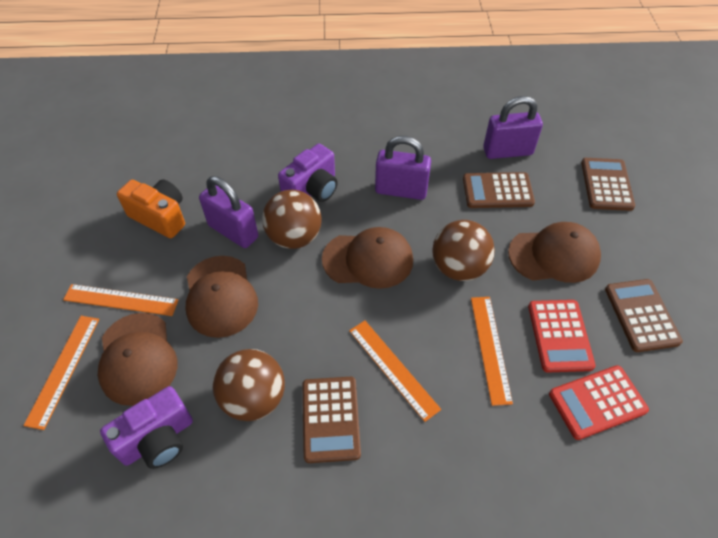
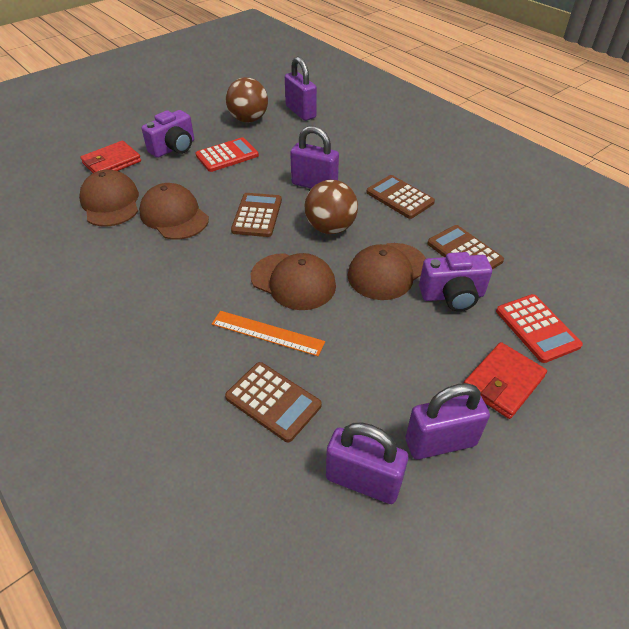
brown ball: 3 -> 2
orange camera: 1 -> 0
orange ruler: 4 -> 1
purple padlock: 3 -> 4
red wallet: 0 -> 2

